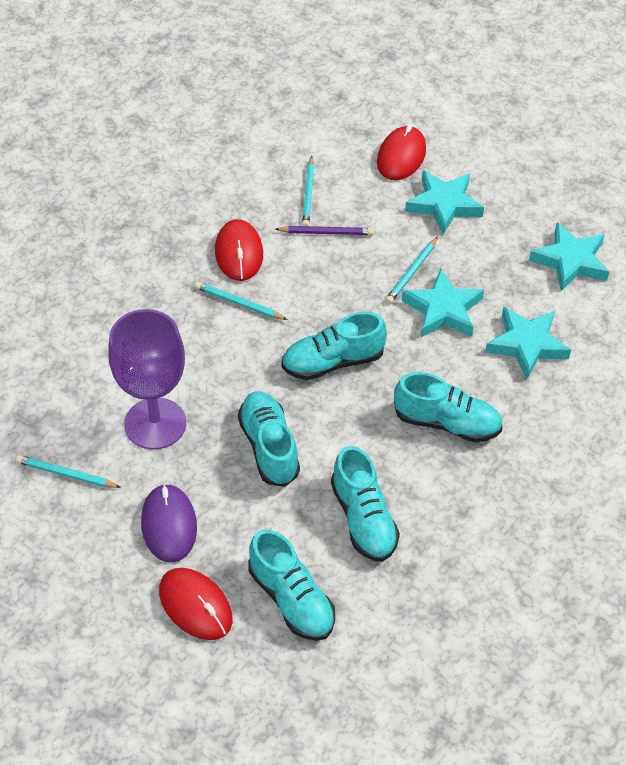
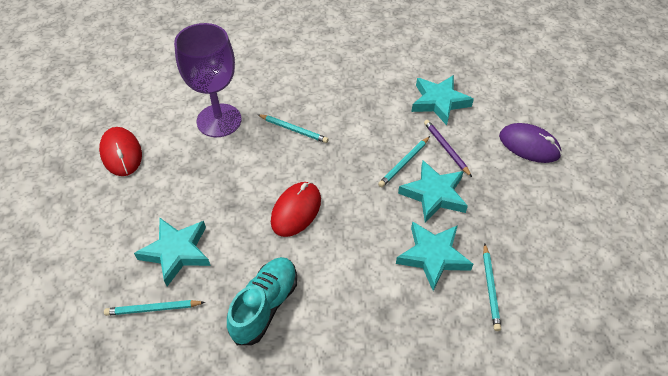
red mouse: 3 -> 2
turquoise shoe: 5 -> 1

